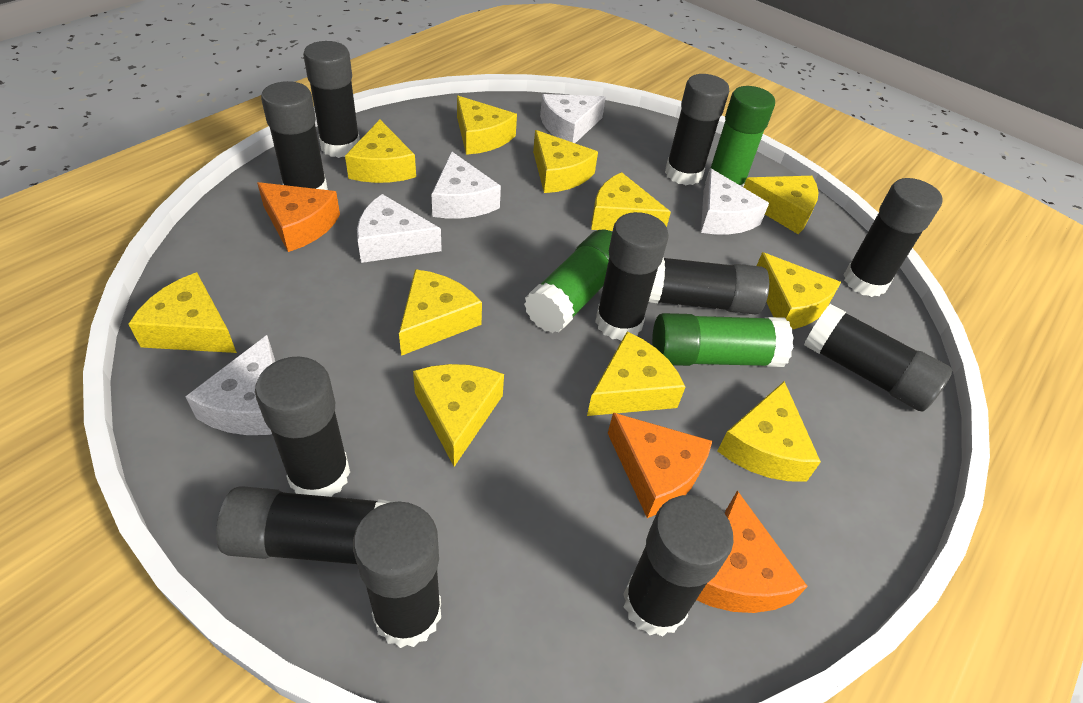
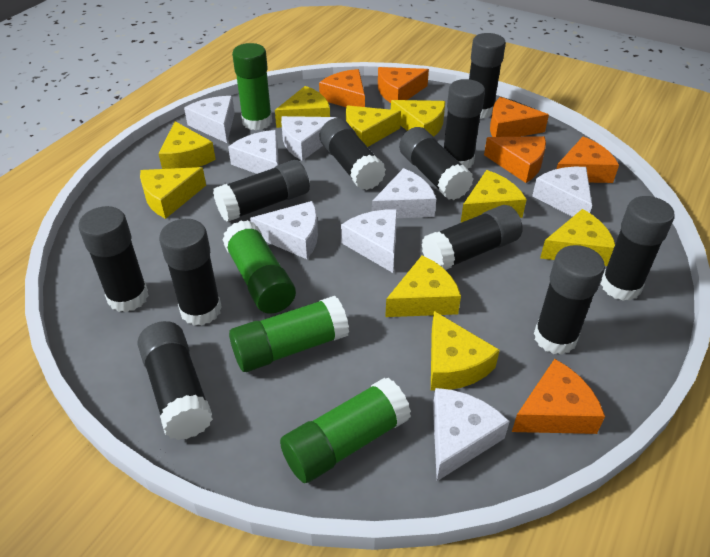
green glue stick: 3 -> 4
orange cheese: 3 -> 6
white cheese: 5 -> 8
yellow cheese: 11 -> 9

